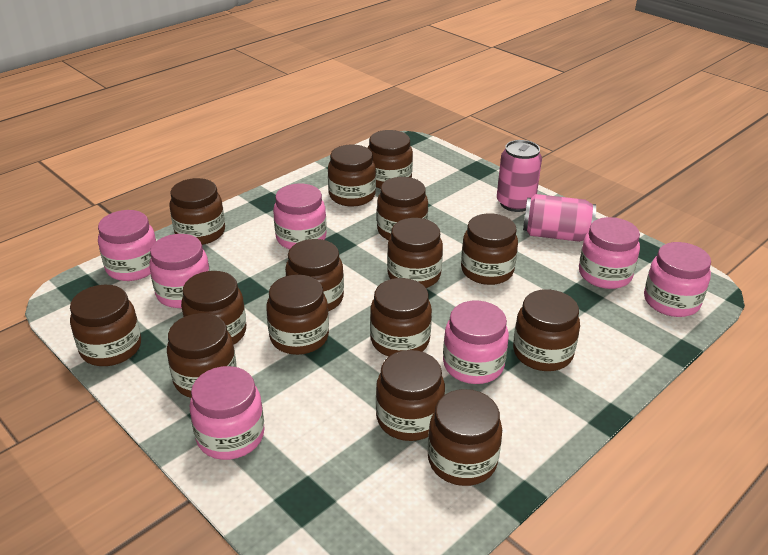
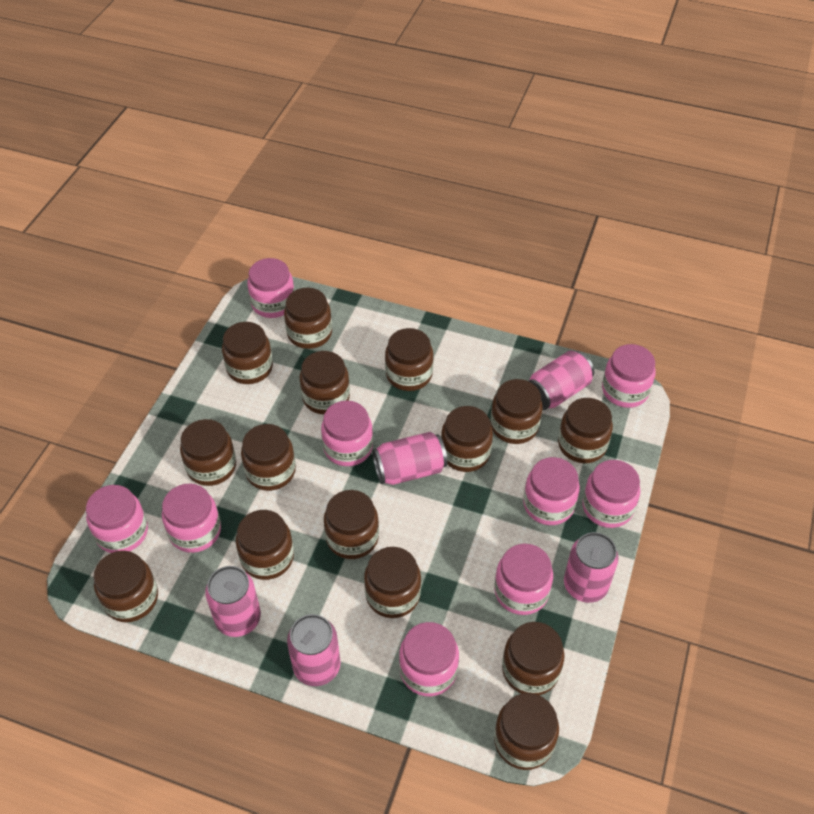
pink can: 2 -> 5
pink jar: 7 -> 9

